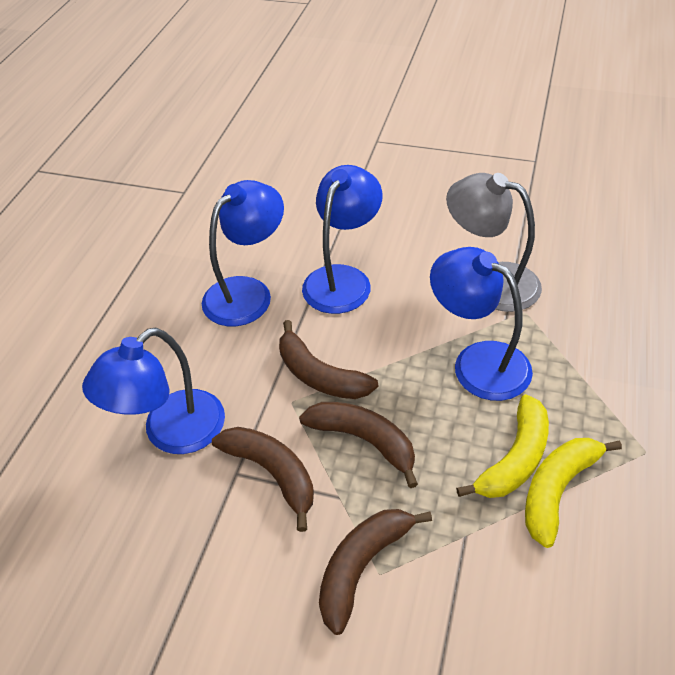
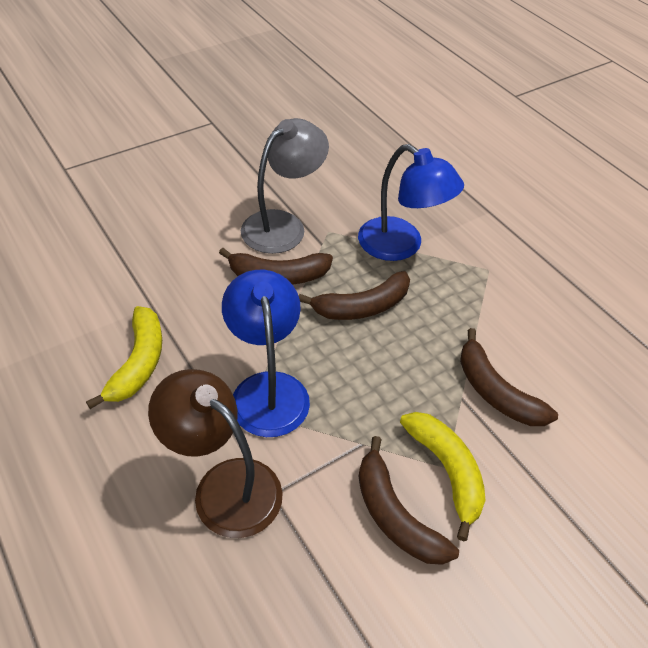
blue lamp: 4 -> 2
brown lamp: 0 -> 1

